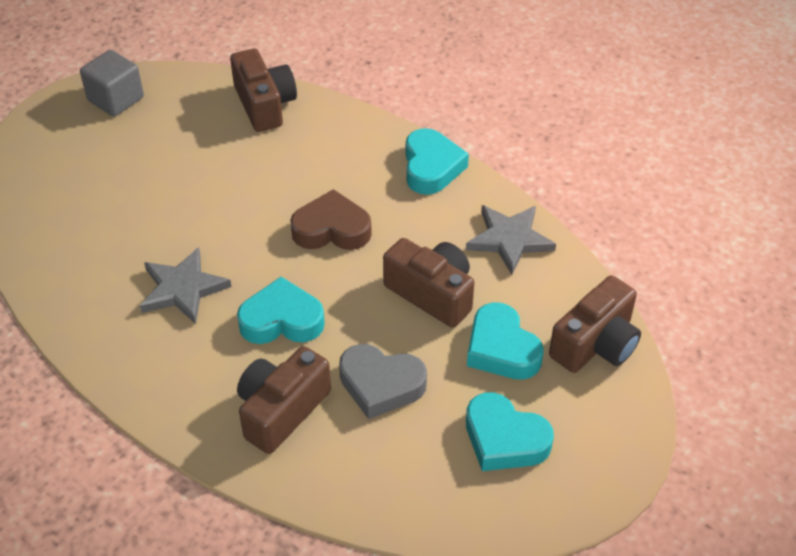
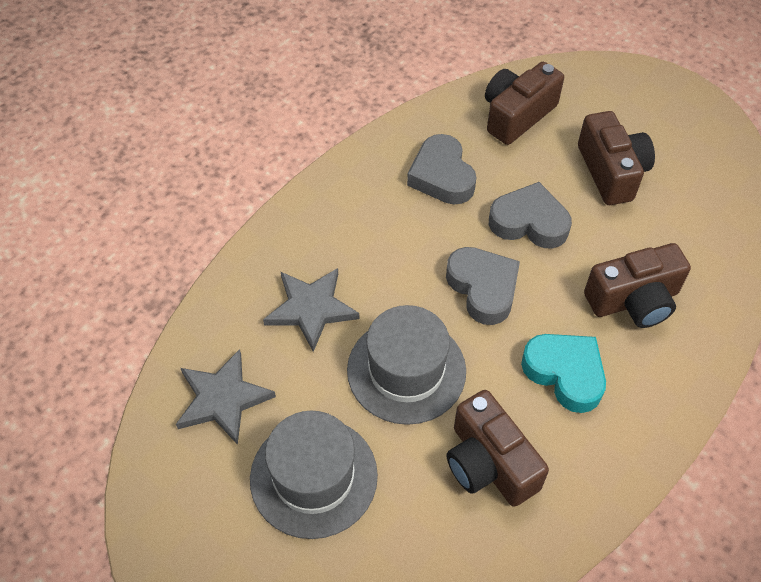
brown heart: 1 -> 0
grey cube: 1 -> 0
grey hat: 0 -> 2
grey heart: 1 -> 3
turquoise heart: 4 -> 1

